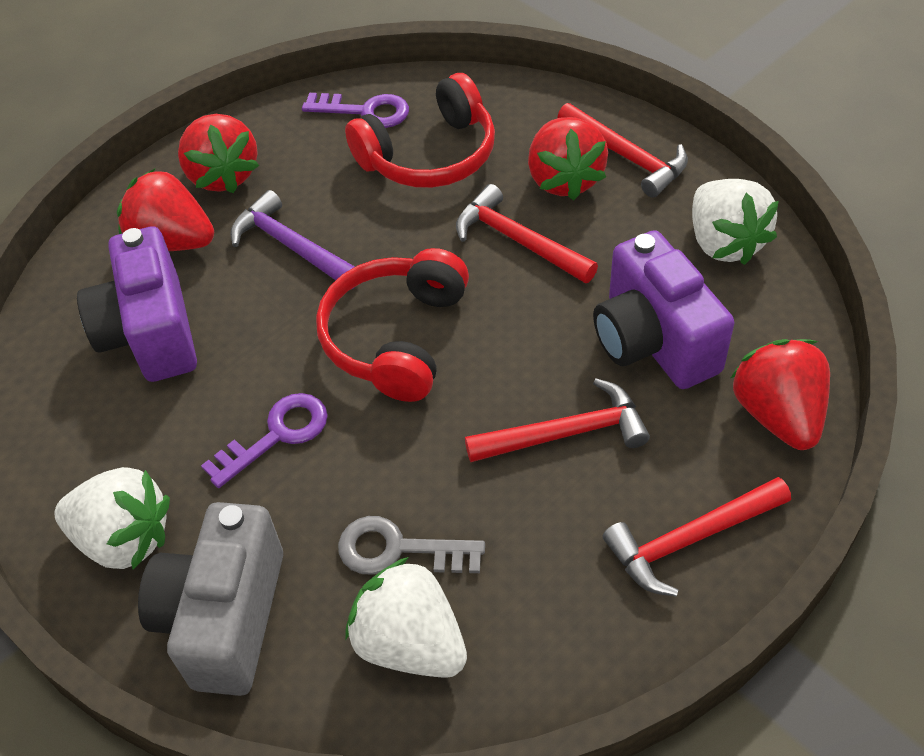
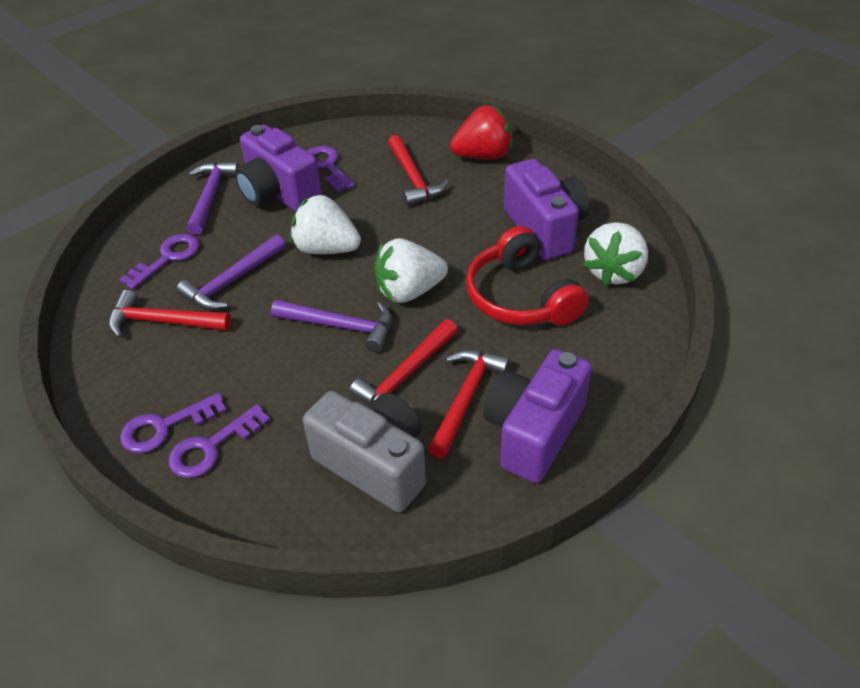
grey key: 1 -> 0
purple camera: 2 -> 3
purple hammer: 1 -> 3
purple key: 2 -> 4
red headphones: 2 -> 1
red strawberry: 4 -> 1

